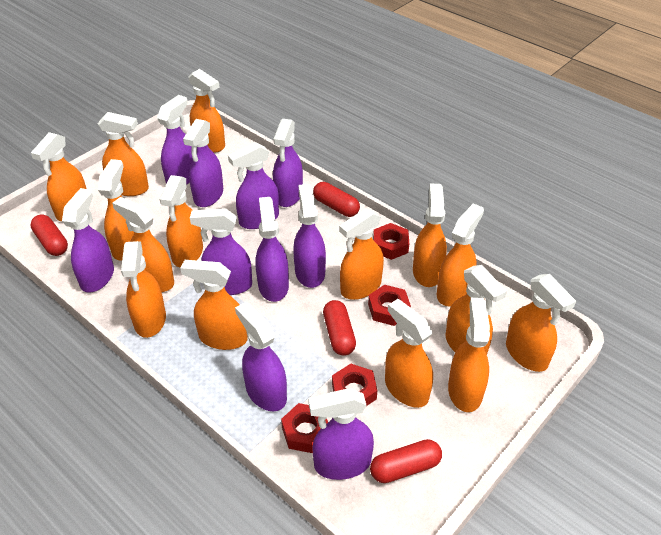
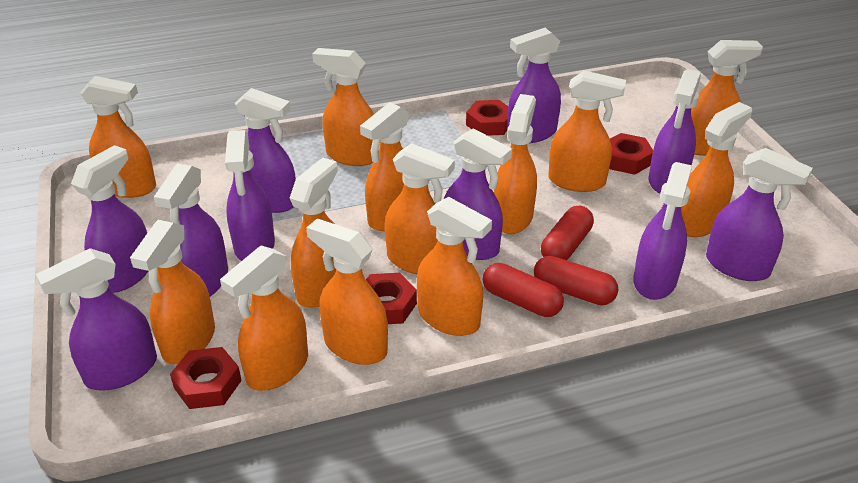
orange spray bottle: 15 -> 13
red capsule: 4 -> 3

